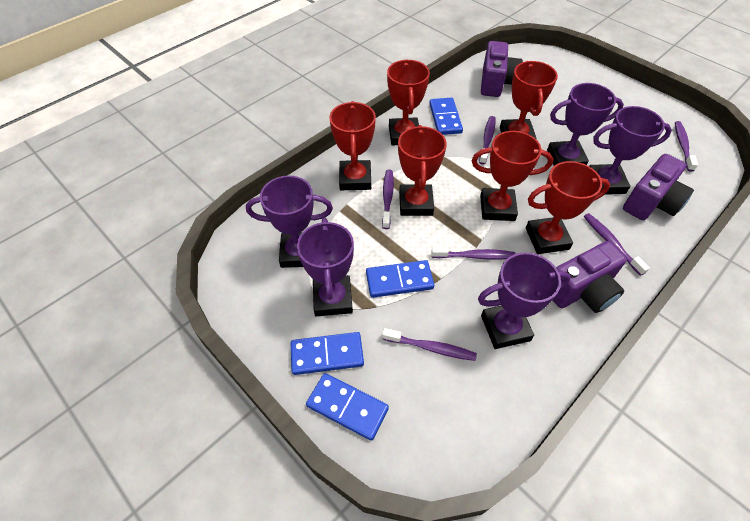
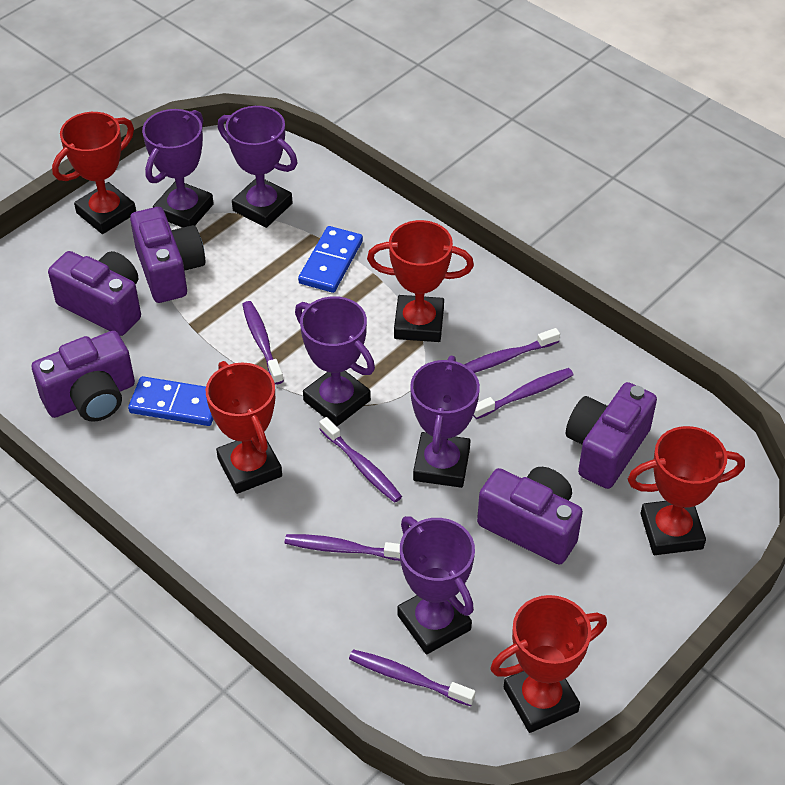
blue domino: 4 -> 2
purple camera: 3 -> 5
red trophy: 6 -> 5

